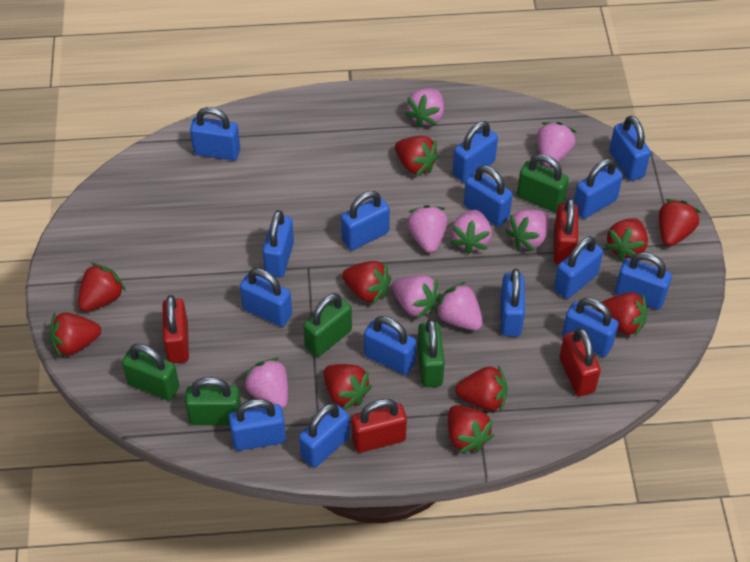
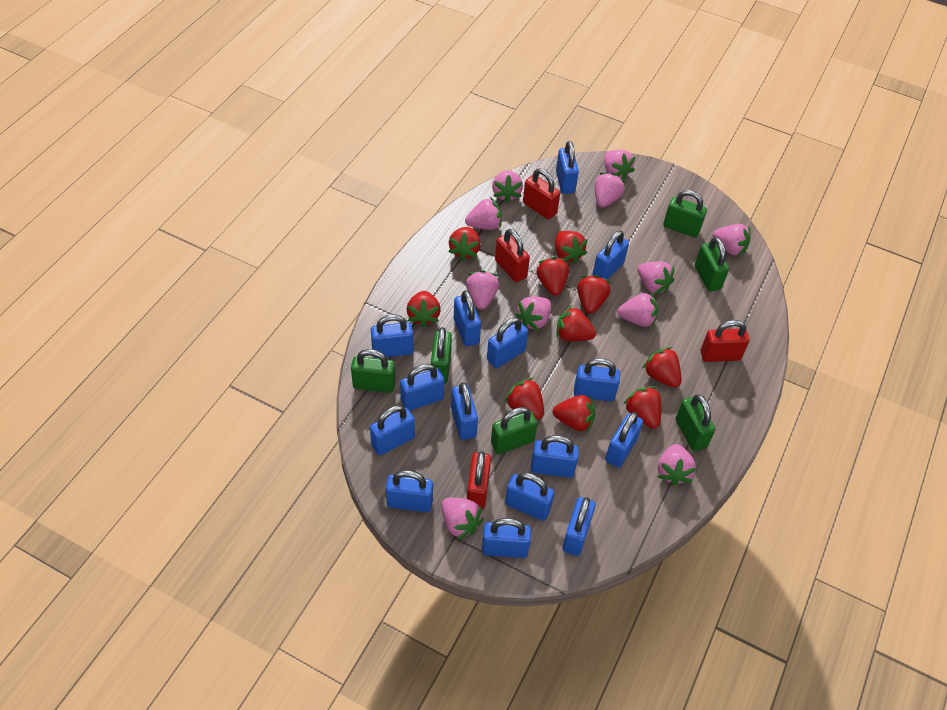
green padlock: 5 -> 6
pink strawberry: 8 -> 11

